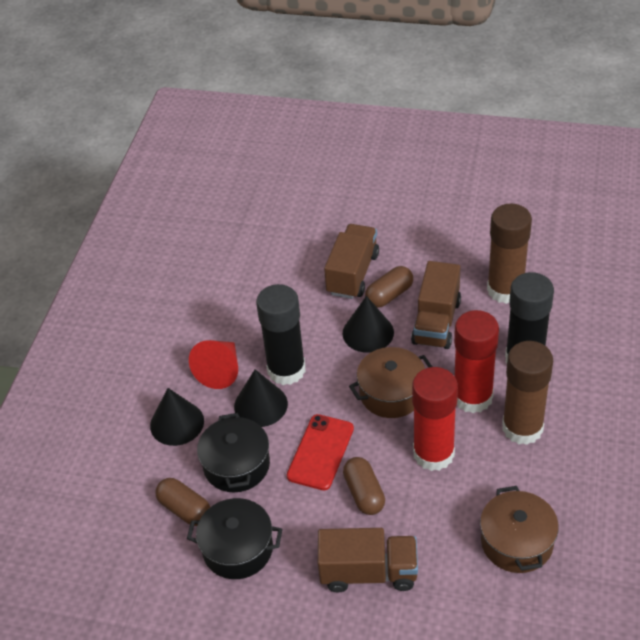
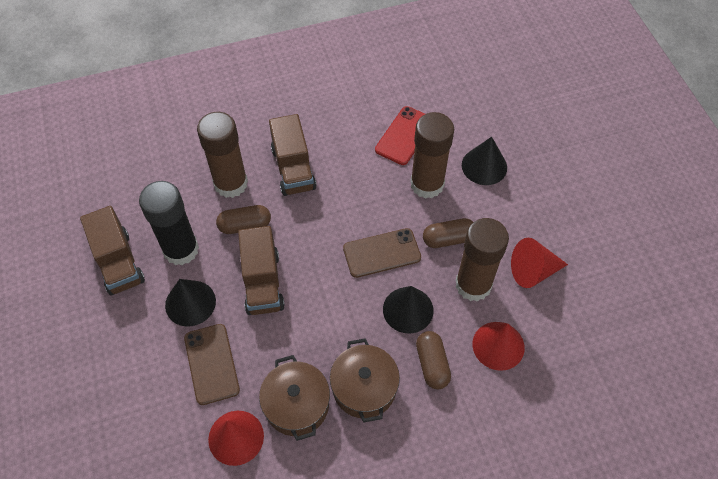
black glue stick: 2 -> 1
black pot: 2 -> 0
brown glue stick: 2 -> 3
brown phone: 0 -> 2
red cone: 1 -> 3
red glue stick: 2 -> 0

